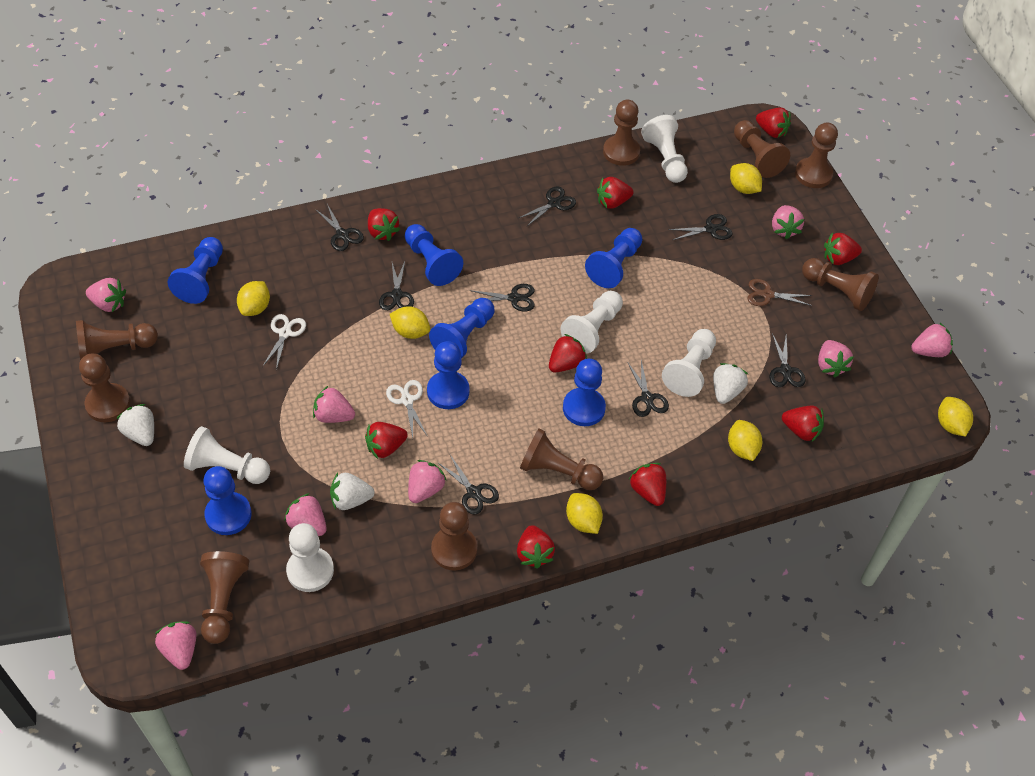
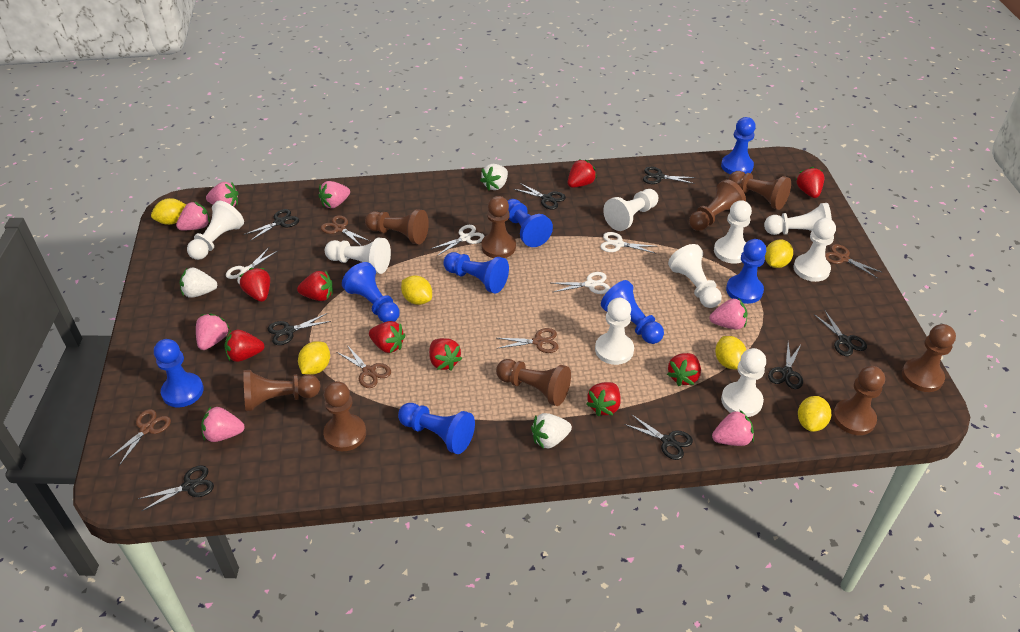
blue pawn: 7 -> 8
brown scissors: 1 -> 5
pink strawberry: 8 -> 7
white pawn: 5 -> 9
white scissors: 2 -> 4

